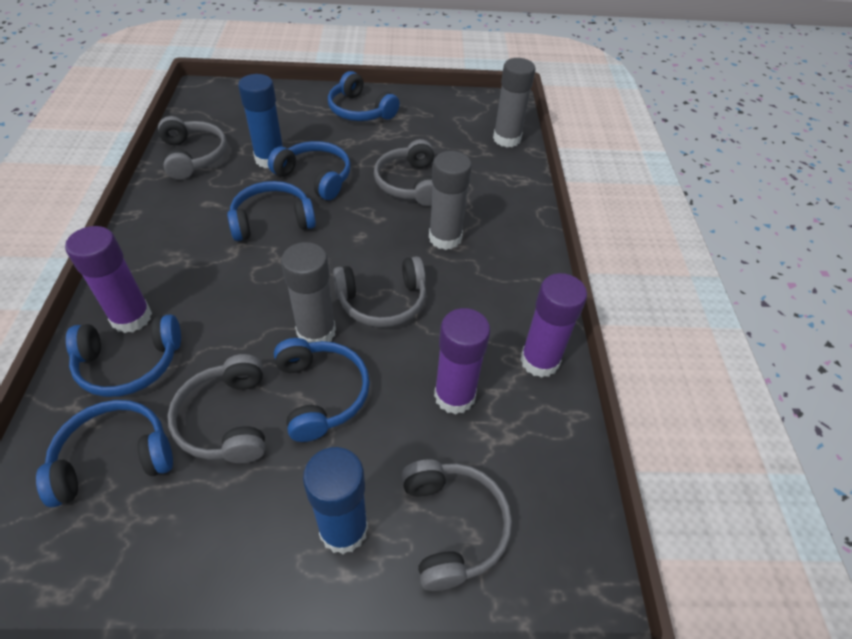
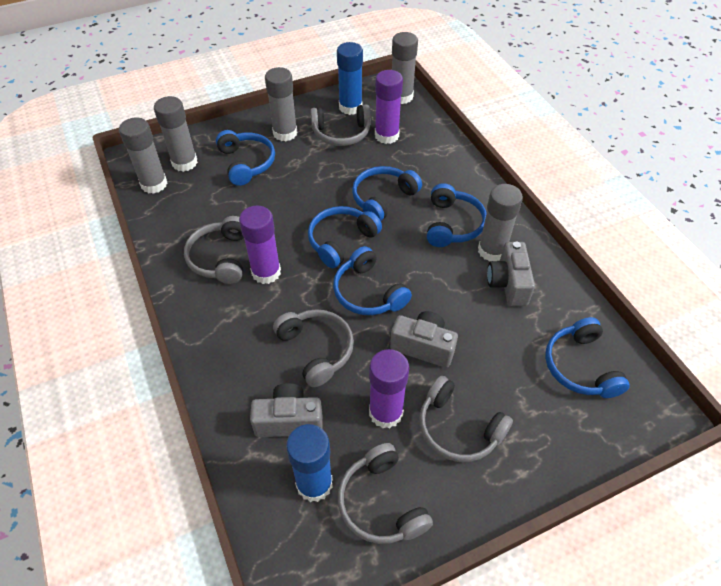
grey camera: 0 -> 3
grey glue stick: 3 -> 5

